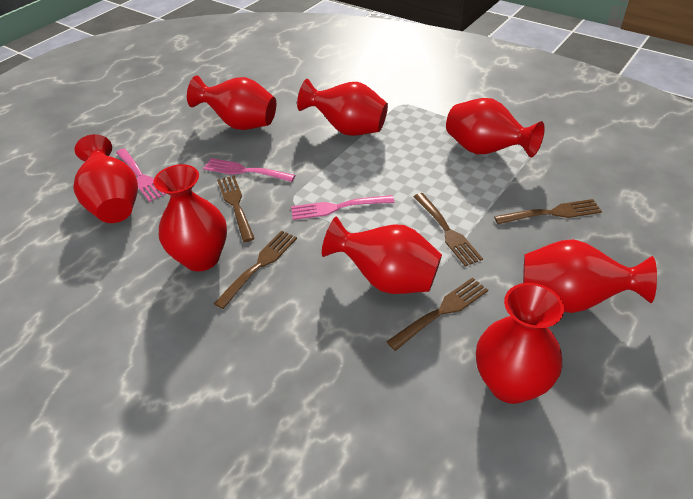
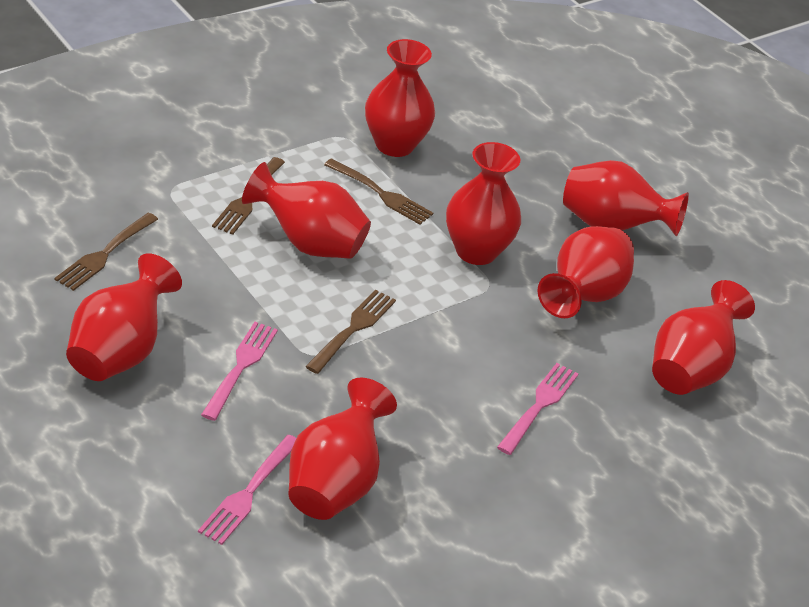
brown fork: 5 -> 4

